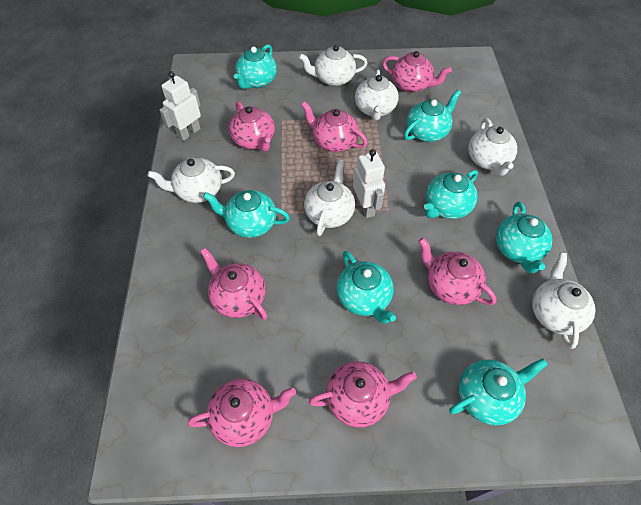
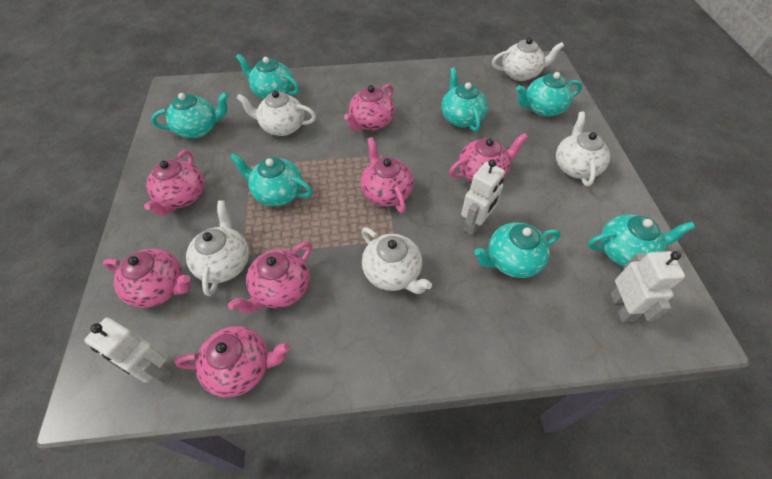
white robot: 2 -> 3
white teapot: 6 -> 5

